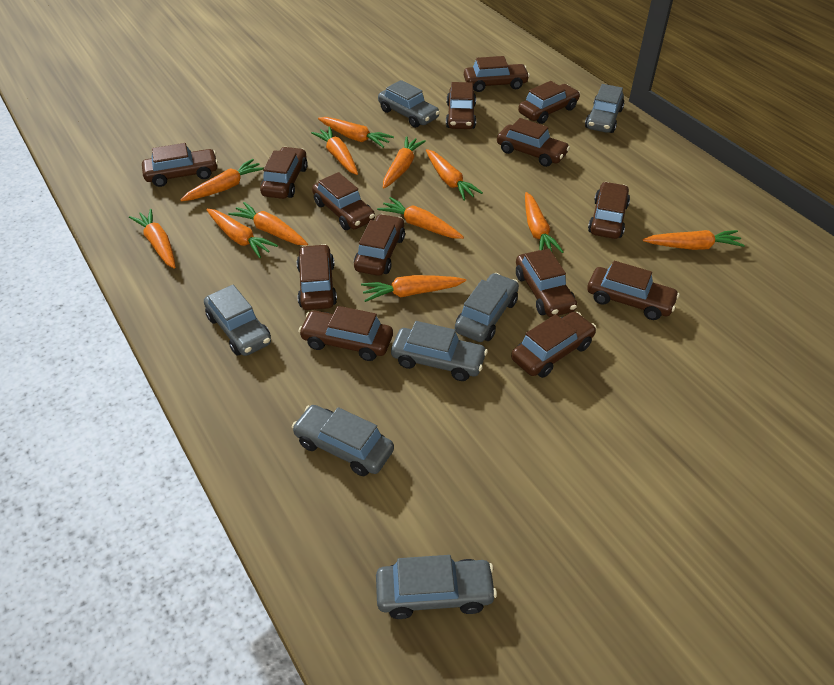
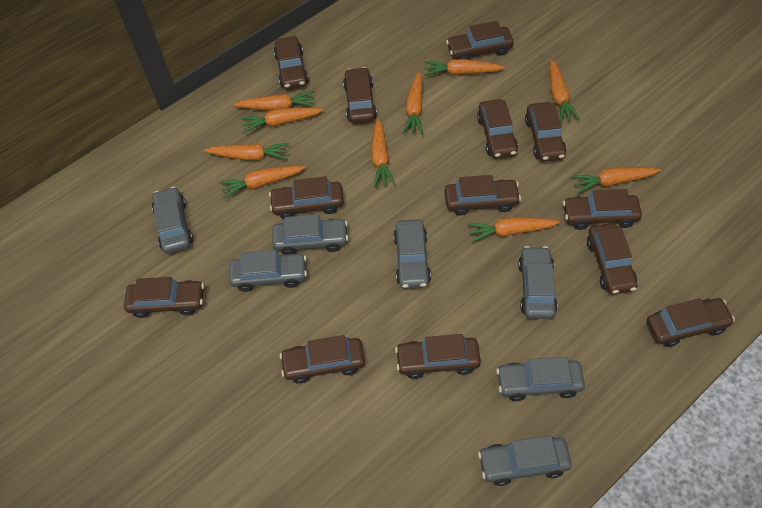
brown car: 14 -> 13
orange carrot: 12 -> 10

